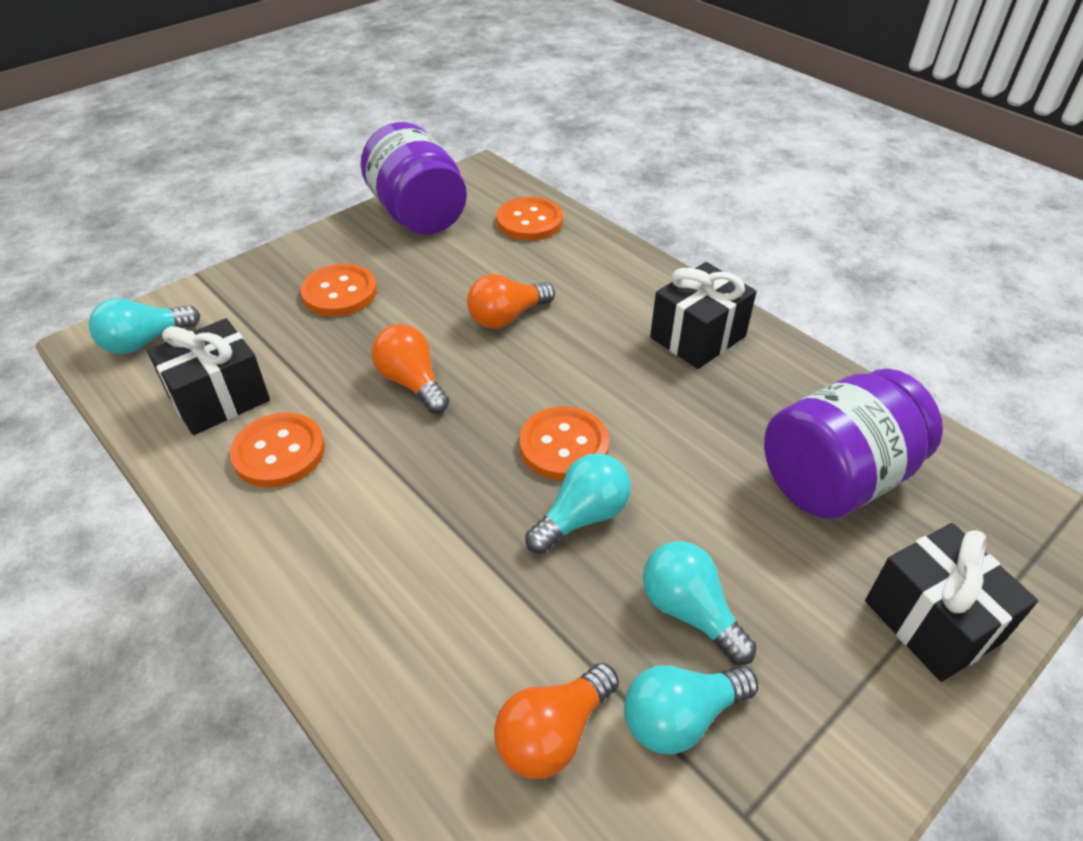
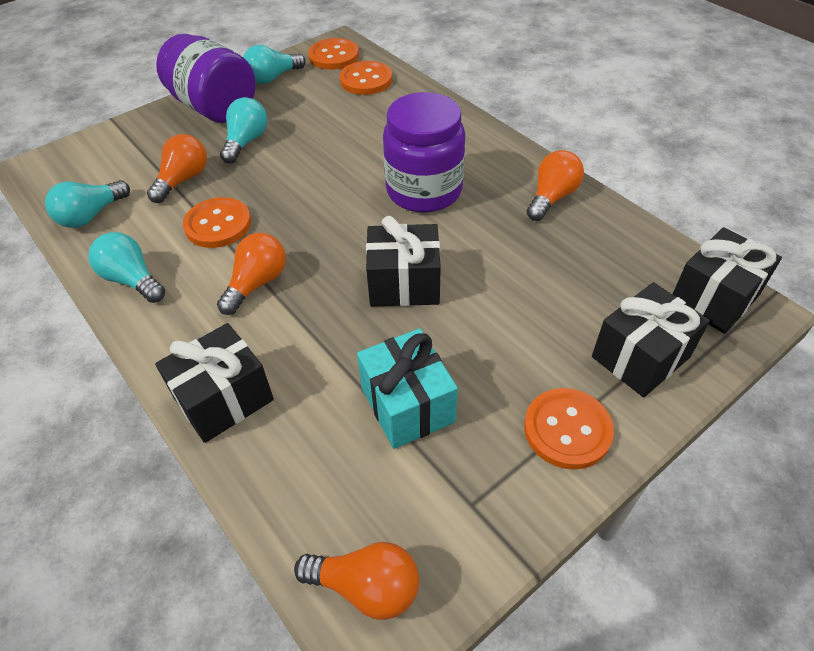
black gift: 3 -> 4
orange light bulb: 3 -> 4
turquoise gift: 0 -> 1

